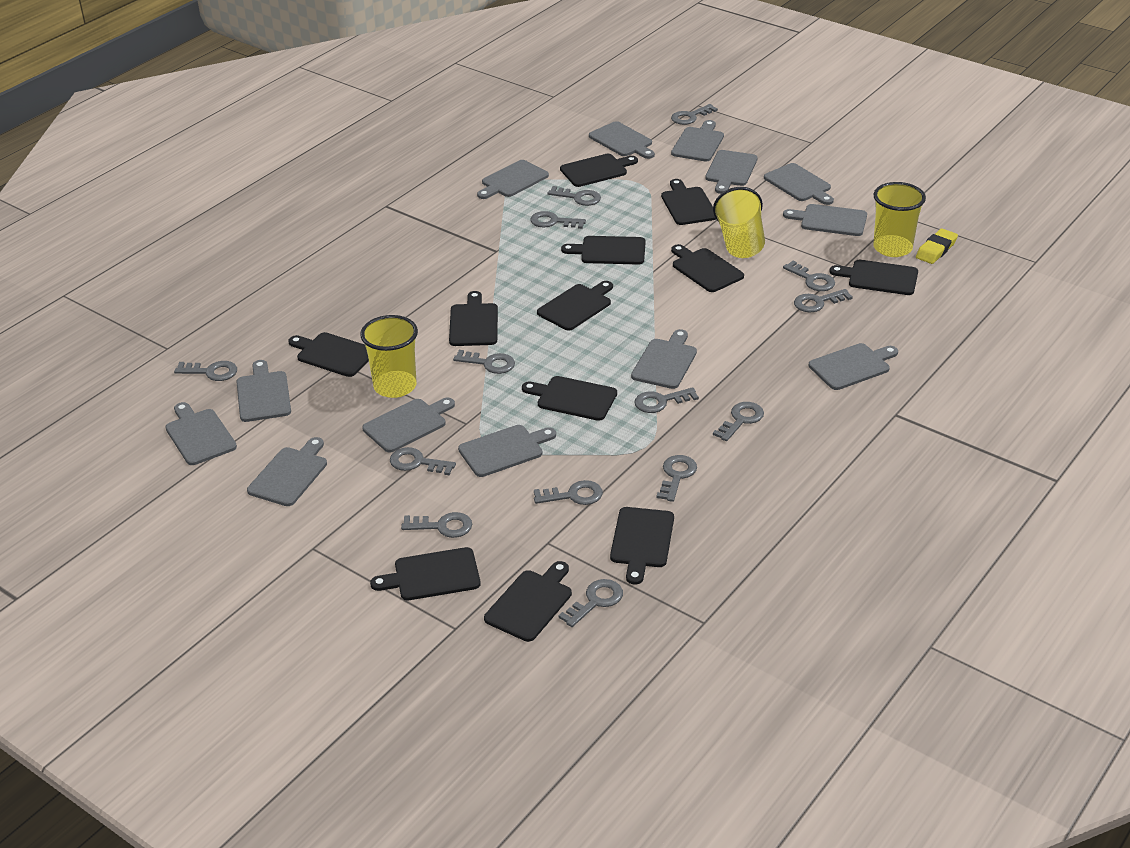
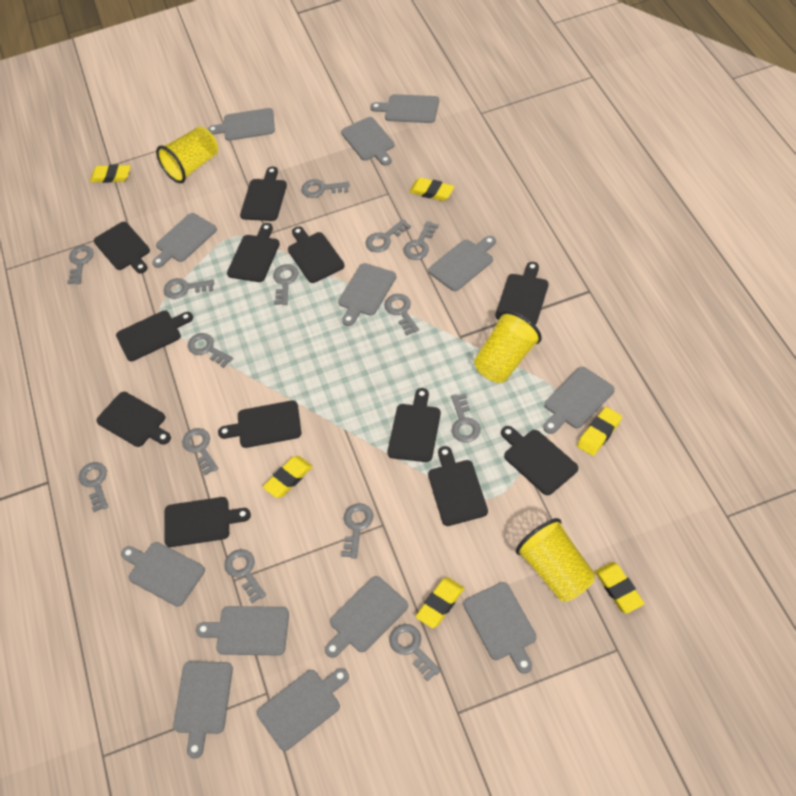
yellow eraser: 1 -> 6

